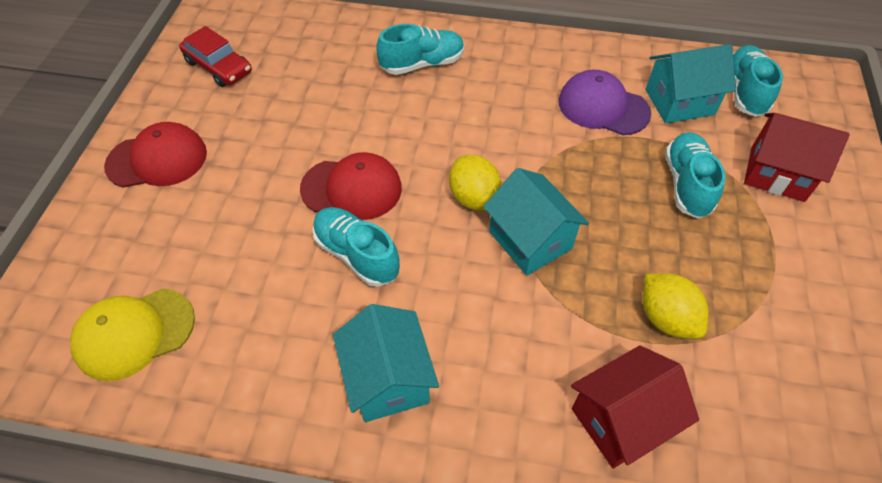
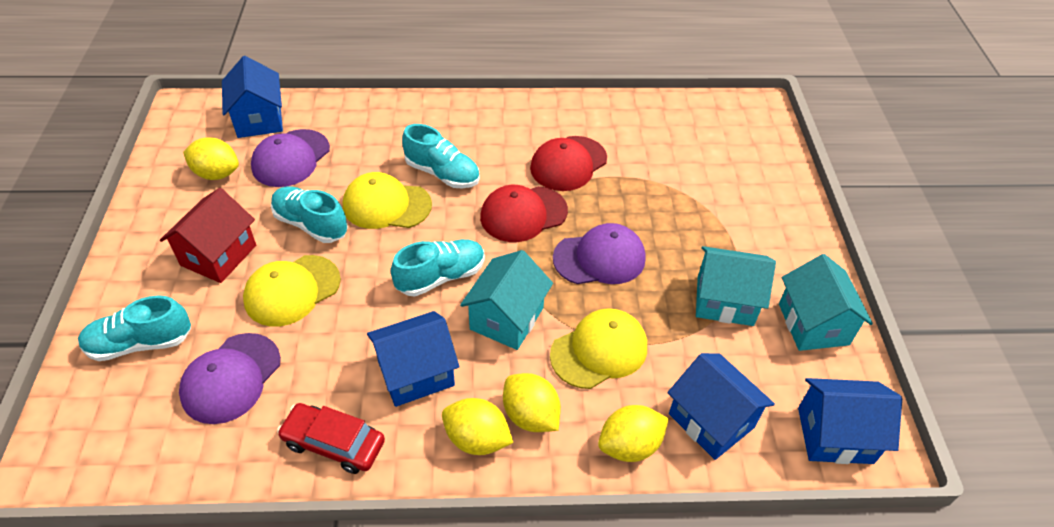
blue house: 0 -> 4
purple cap: 1 -> 3
red house: 2 -> 1
yellow cap: 1 -> 3
yellow lemon: 2 -> 4

